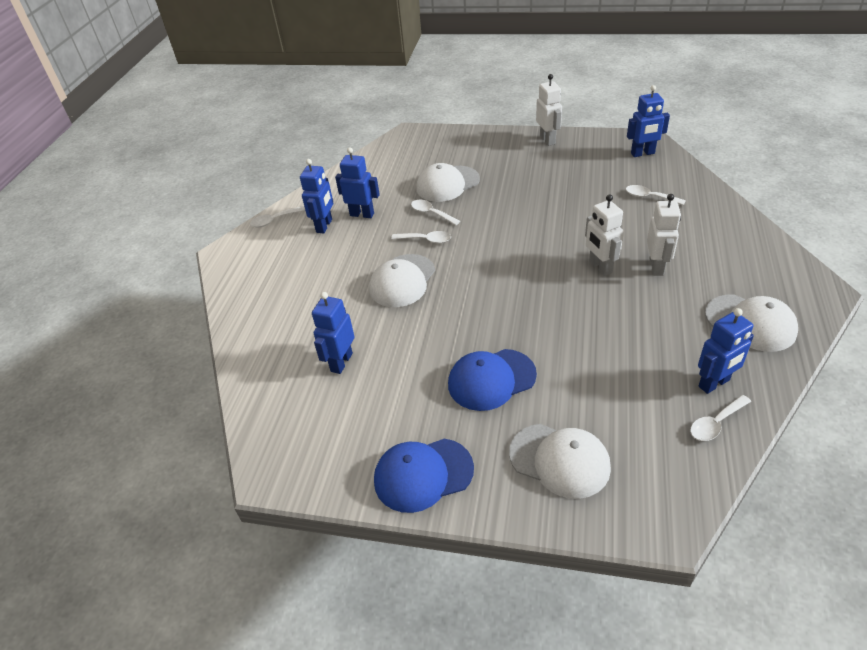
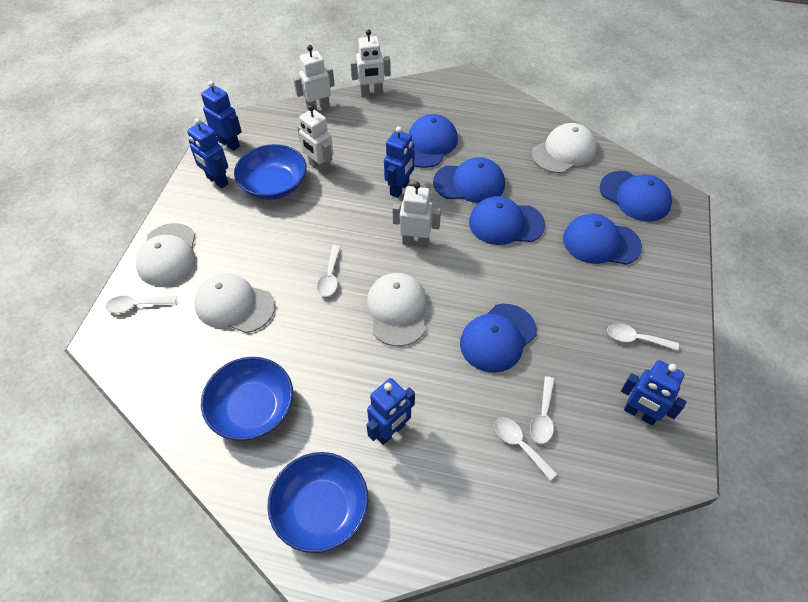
blue bowl: 0 -> 3
blue cap: 2 -> 6
white robot: 3 -> 4

